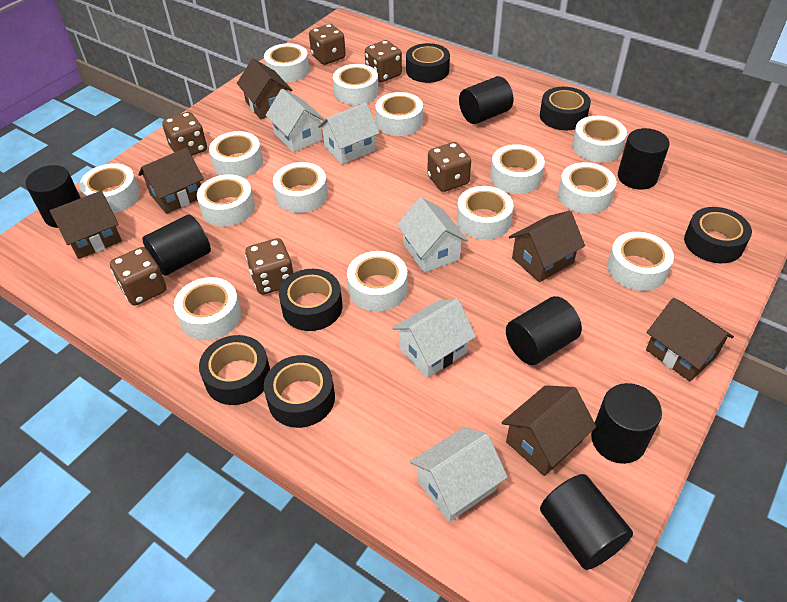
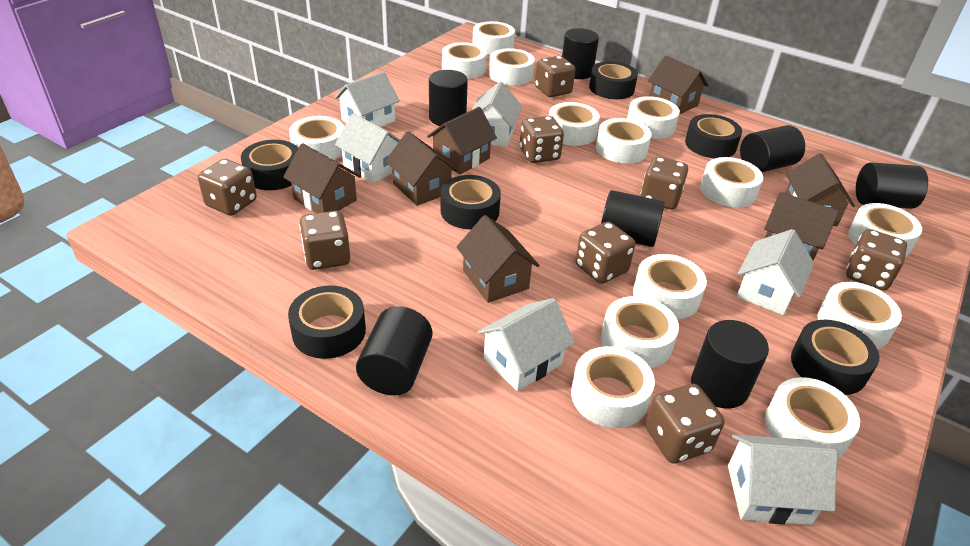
brown dice: 6 -> 8
brown house: 6 -> 7
white house: 5 -> 6

